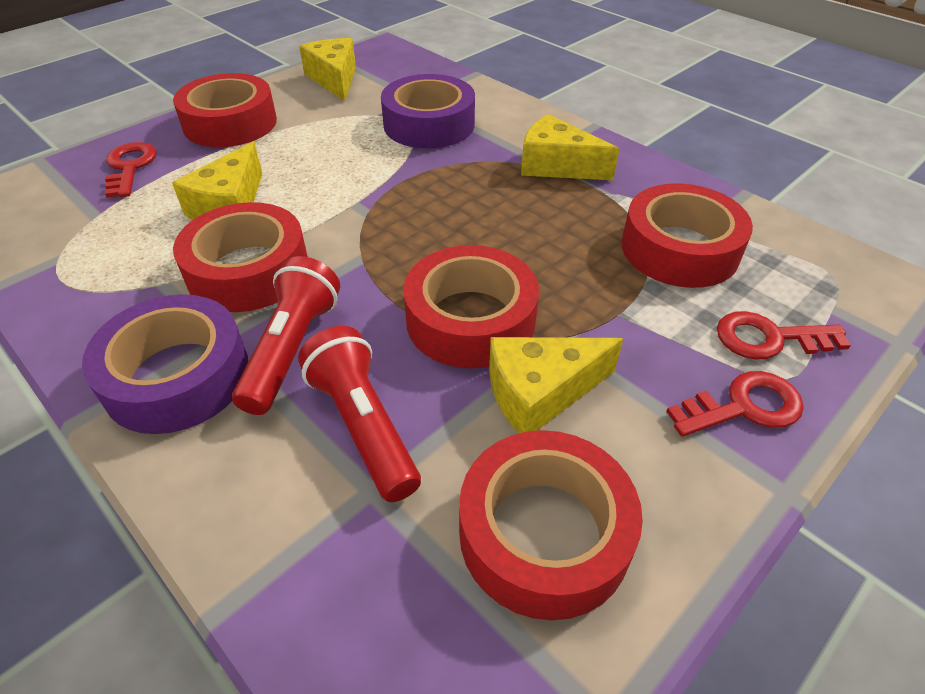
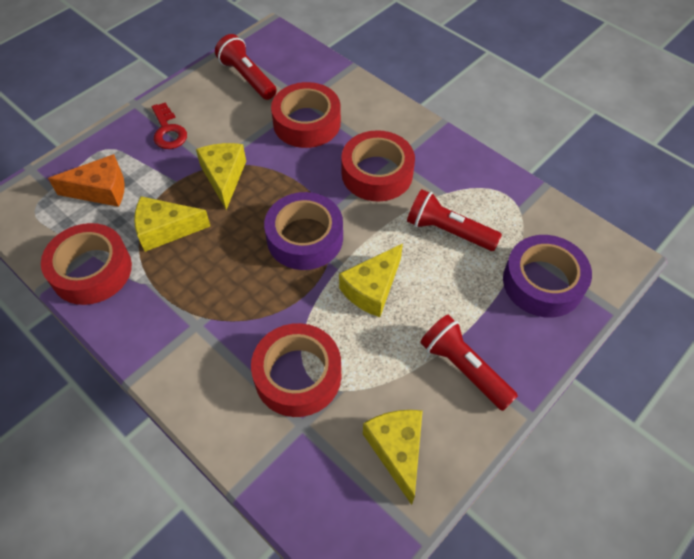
orange cheese: 0 -> 1
red flashlight: 2 -> 3
red key: 3 -> 1
red tape: 5 -> 4

